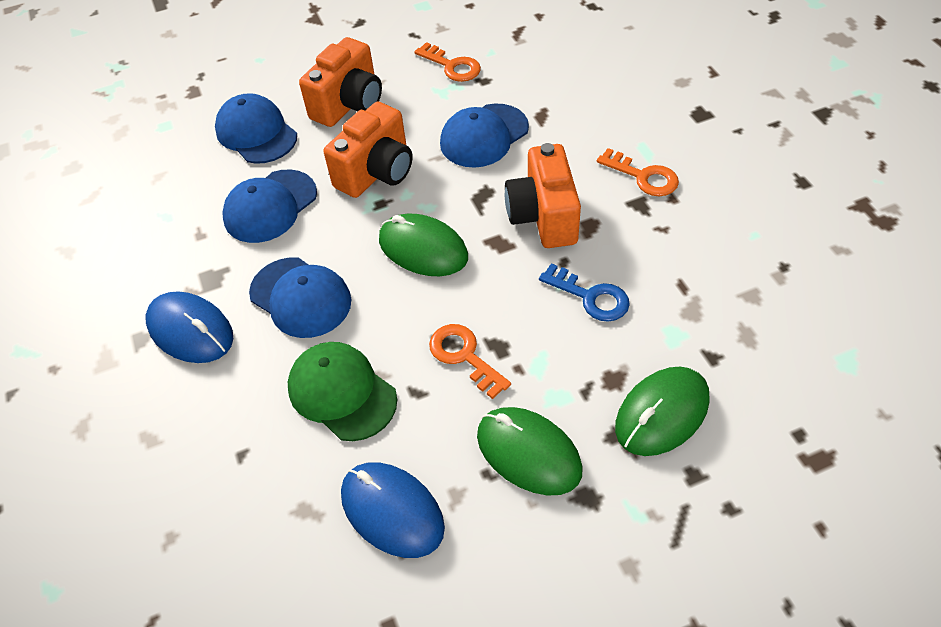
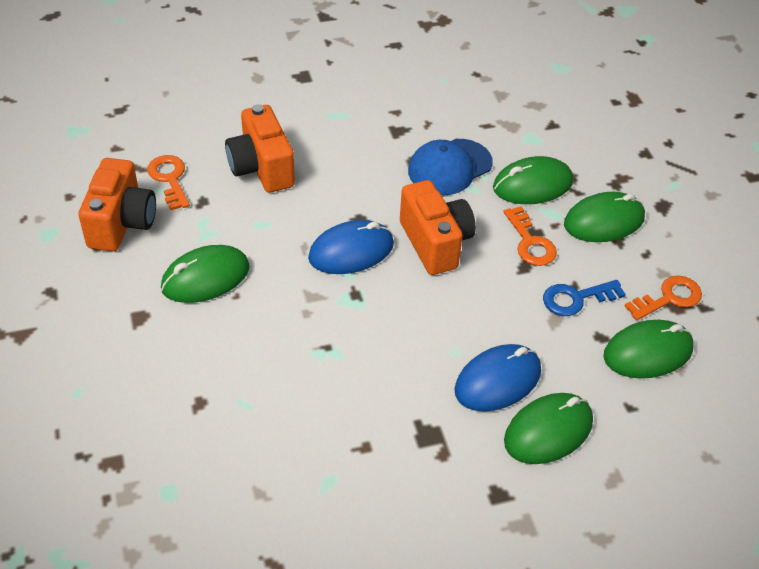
blue cap: 4 -> 1
green cap: 1 -> 0
green mouse: 3 -> 5

